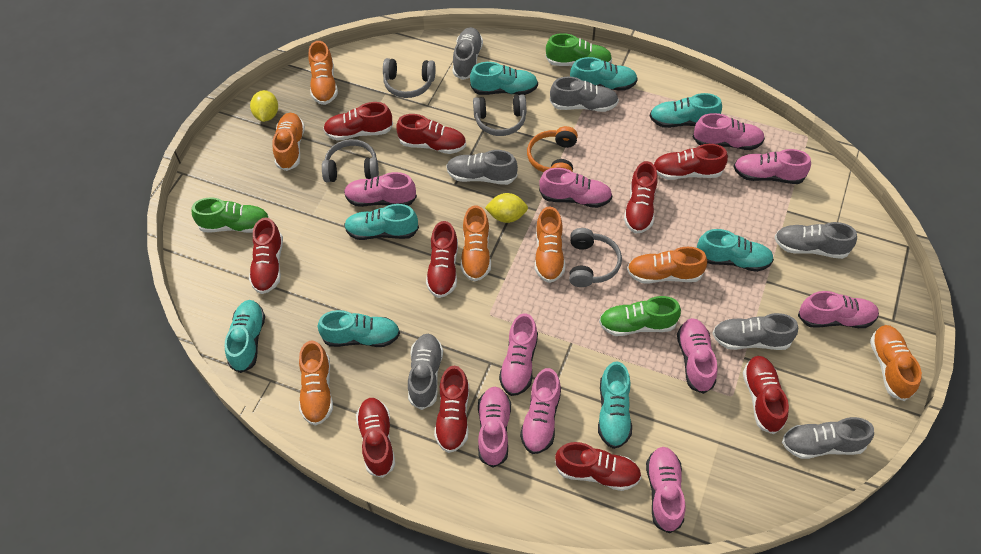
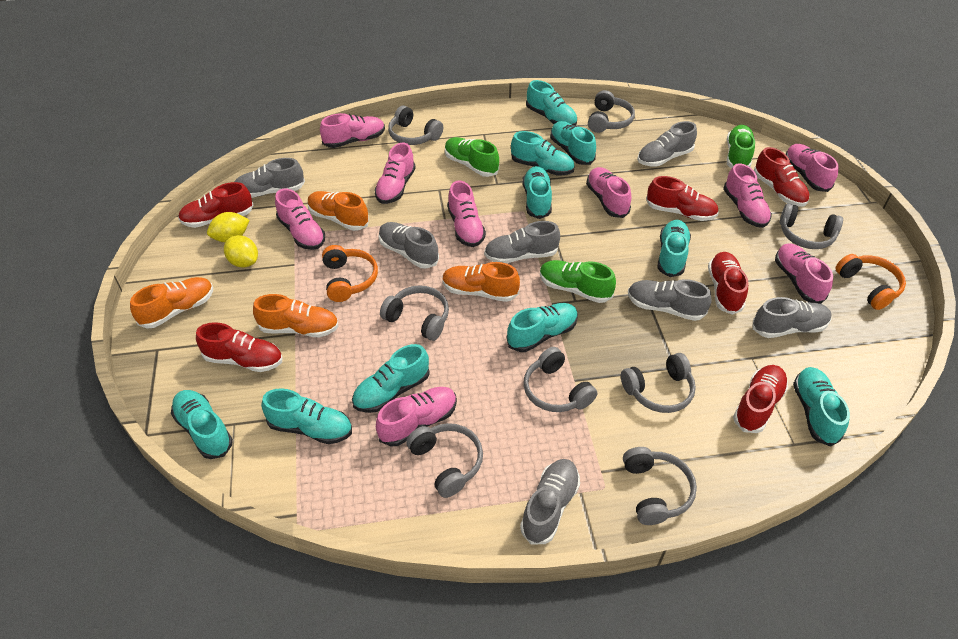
grey headphones: 4 -> 8
orange headphones: 1 -> 2
orange shoe: 7 -> 4
pink shoe: 10 -> 9
red shoe: 10 -> 6
turquoise shoe: 8 -> 10

